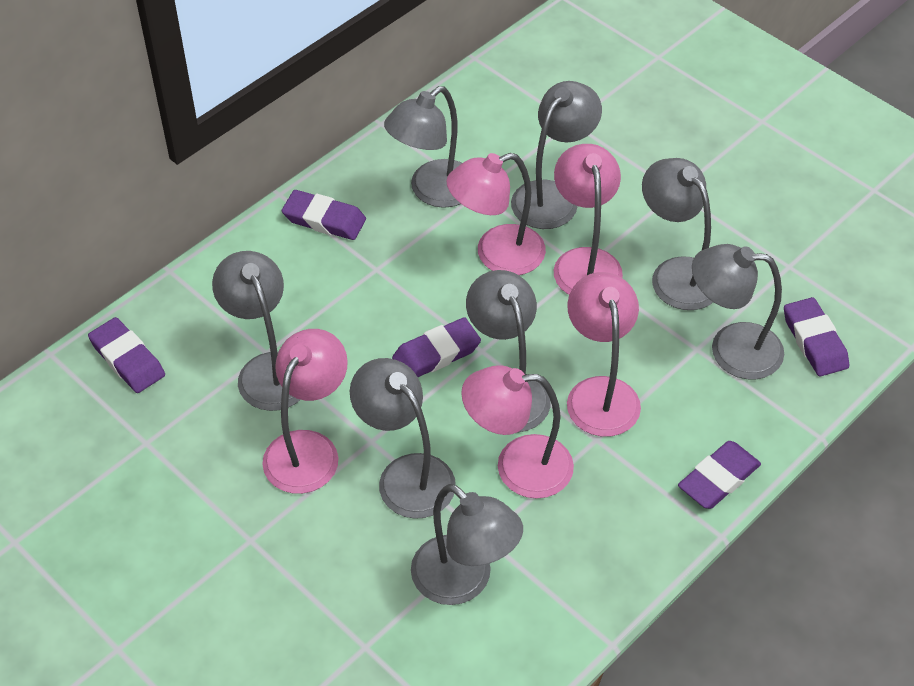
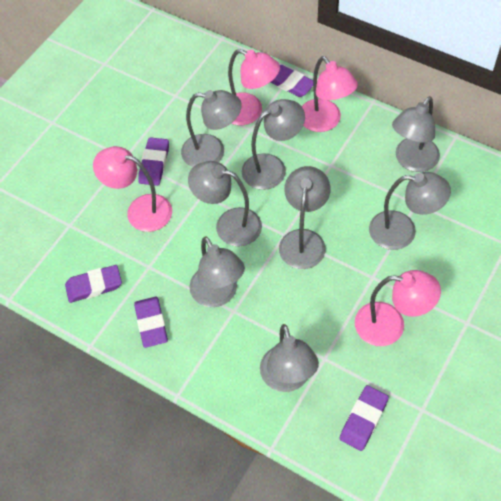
pink lamp: 5 -> 4

